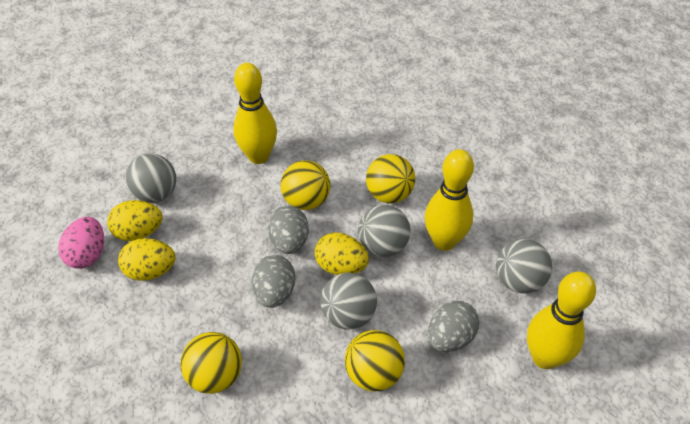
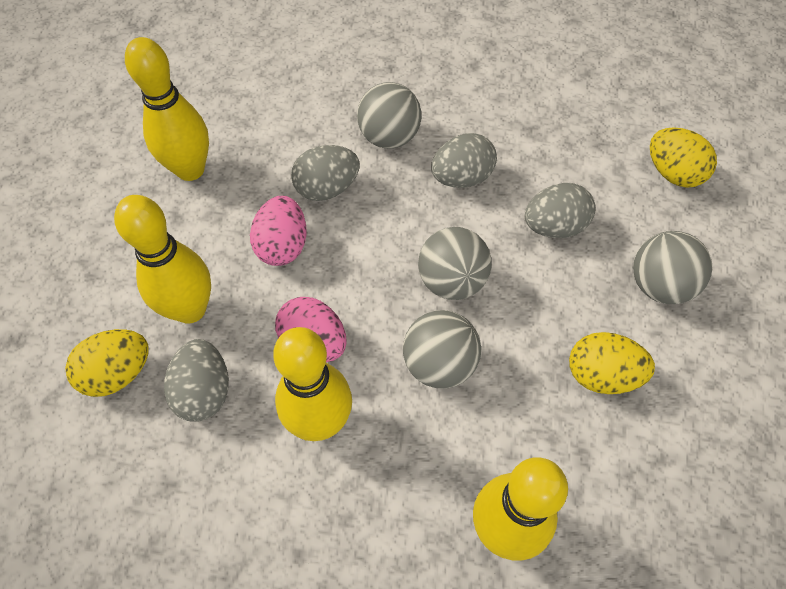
grey egg: 3 -> 4
pink egg: 1 -> 2
yellow ball: 4 -> 0
yellow bowling pin: 3 -> 4

